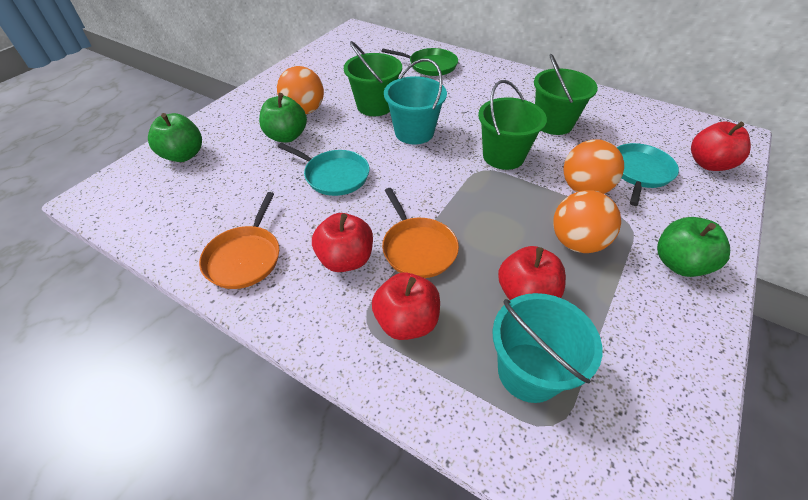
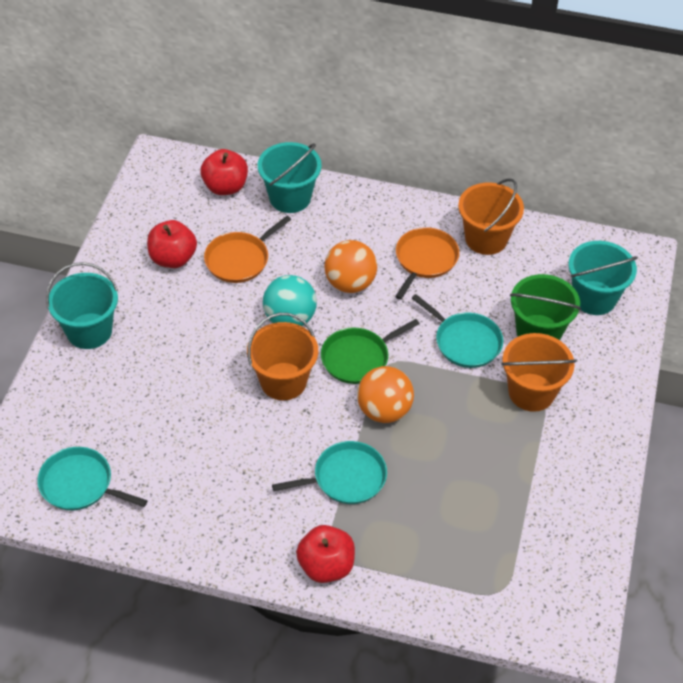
green apple: 3 -> 0
green bucket: 3 -> 1
orange ball: 3 -> 2
orange bucket: 0 -> 3
red apple: 4 -> 3
turquoise ball: 0 -> 1
turquoise bucket: 2 -> 3
turquoise pan: 2 -> 3

